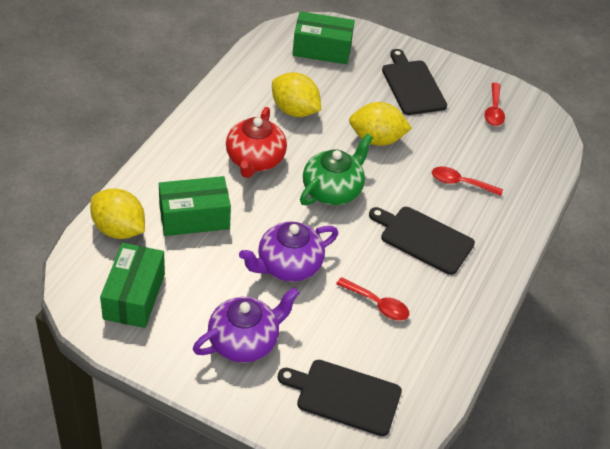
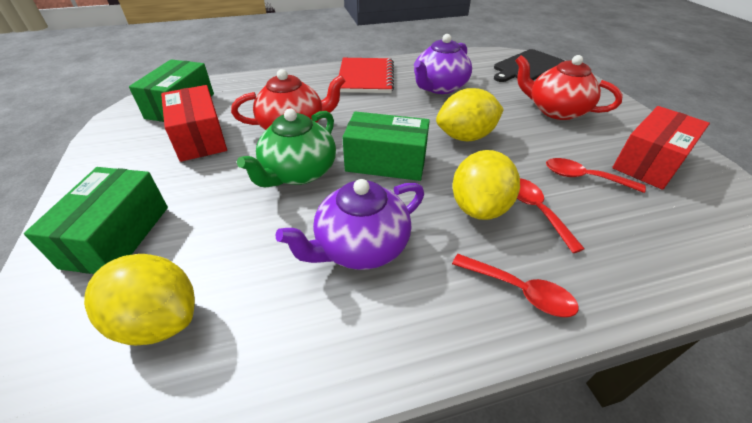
black cutting board: 3 -> 1
red box: 0 -> 2
red notebook: 0 -> 1
red teapot: 1 -> 2

